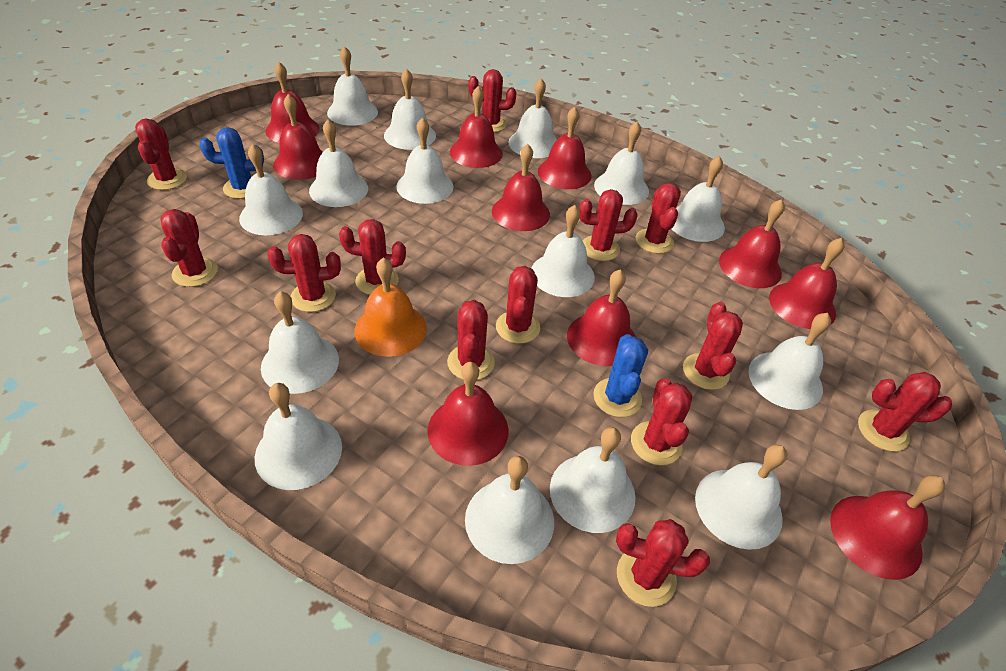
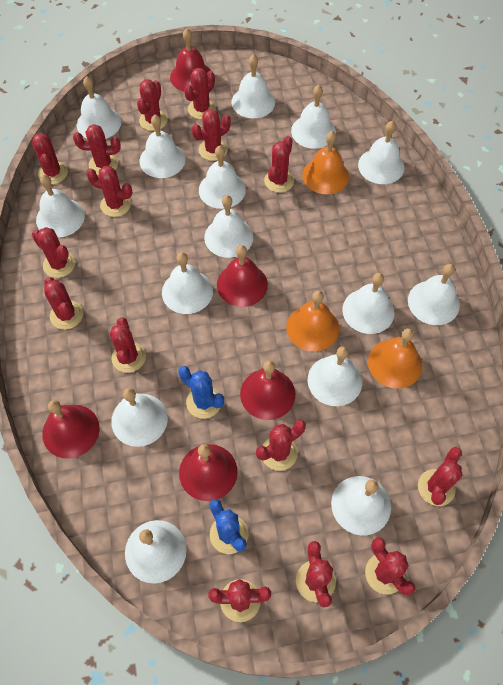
orange bell: 1 -> 3
red bell: 10 -> 5
red cactus: 13 -> 15

